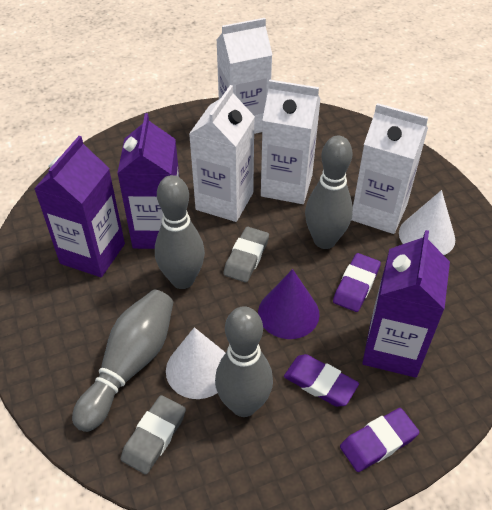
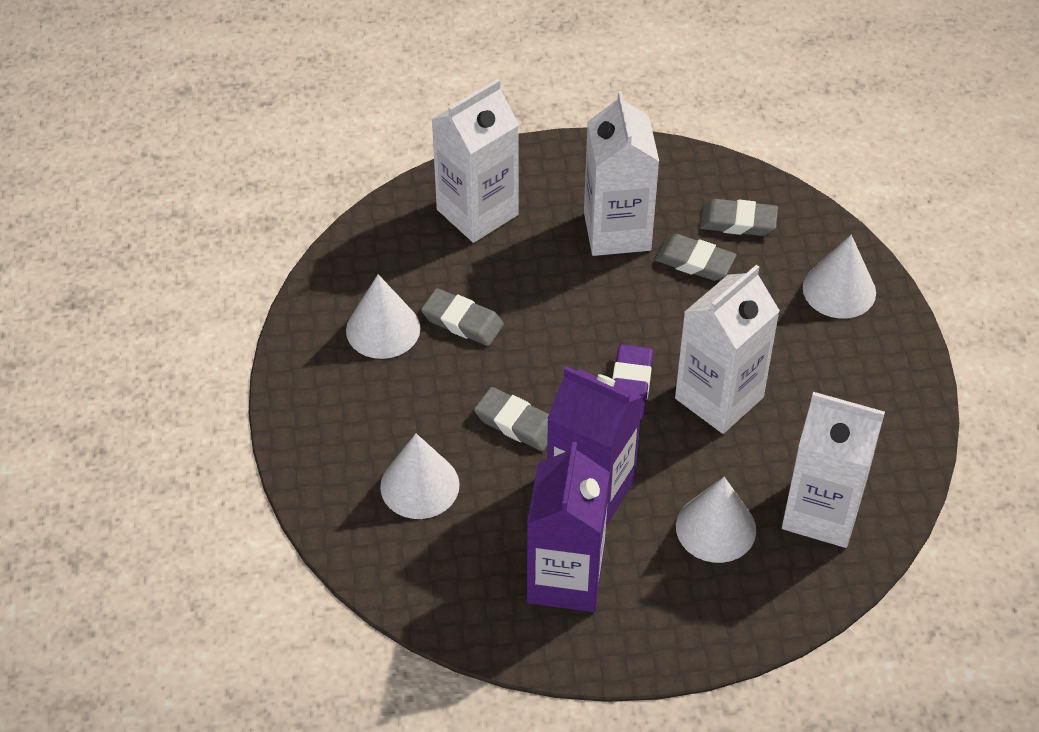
grey bowling pin: 4 -> 0
grey eraser: 2 -> 4
purple carton: 3 -> 2
purple cone: 1 -> 0
purple eraser: 3 -> 1
white cone: 2 -> 4

